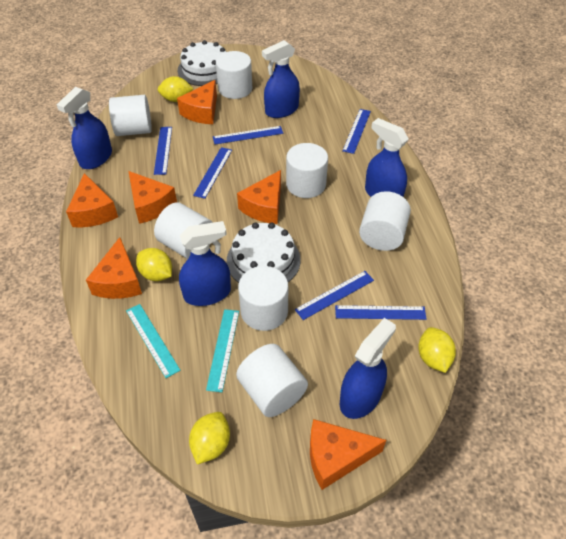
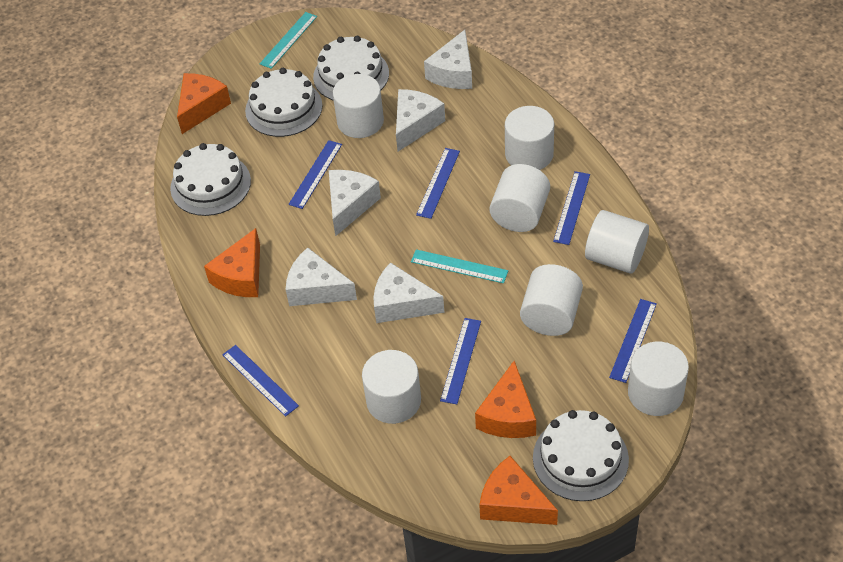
blue spray bottle: 5 -> 0
orange cheese: 6 -> 4
white cake: 2 -> 4
white cheese: 0 -> 5
yellow lemon: 4 -> 0

